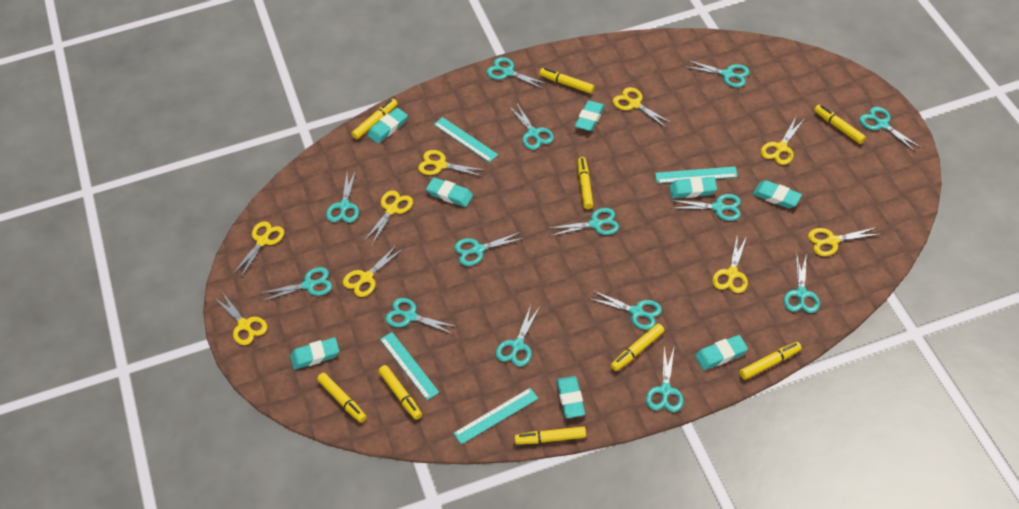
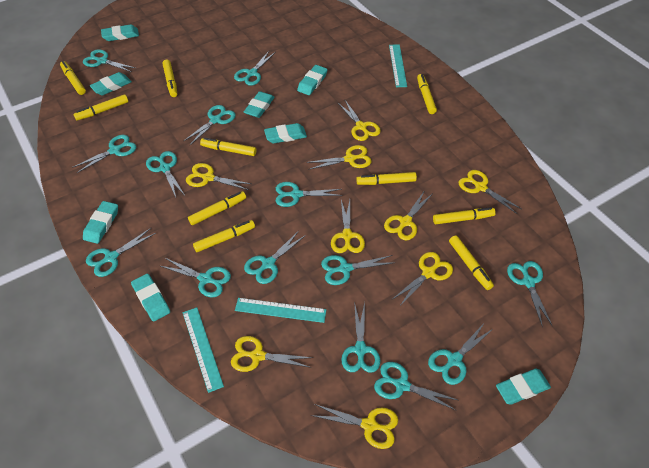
turquoise ruler: 4 -> 3
yellow marker: 9 -> 10

